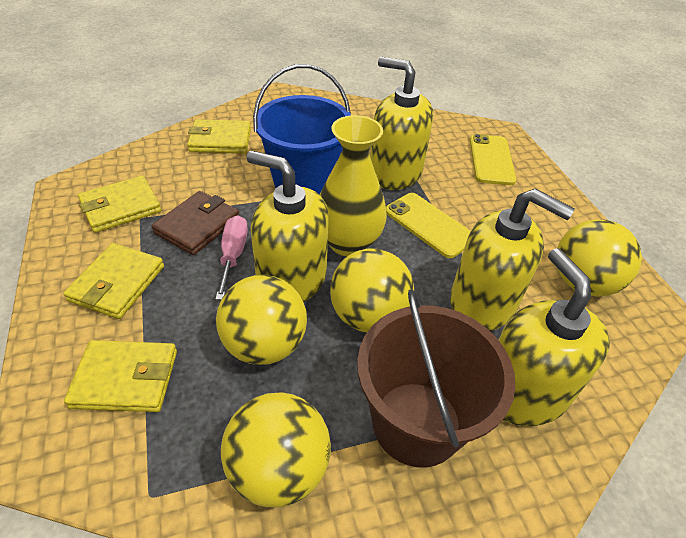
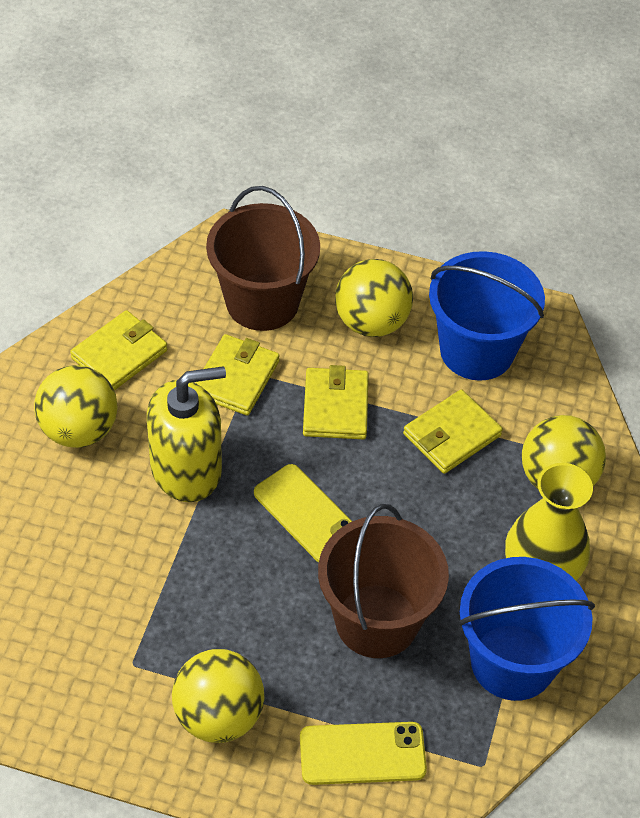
blue bucket: 1 -> 2
brown bucket: 1 -> 2
brown wallet: 1 -> 0
pink screwdriver: 1 -> 0
yellow soap dispenser: 4 -> 1

